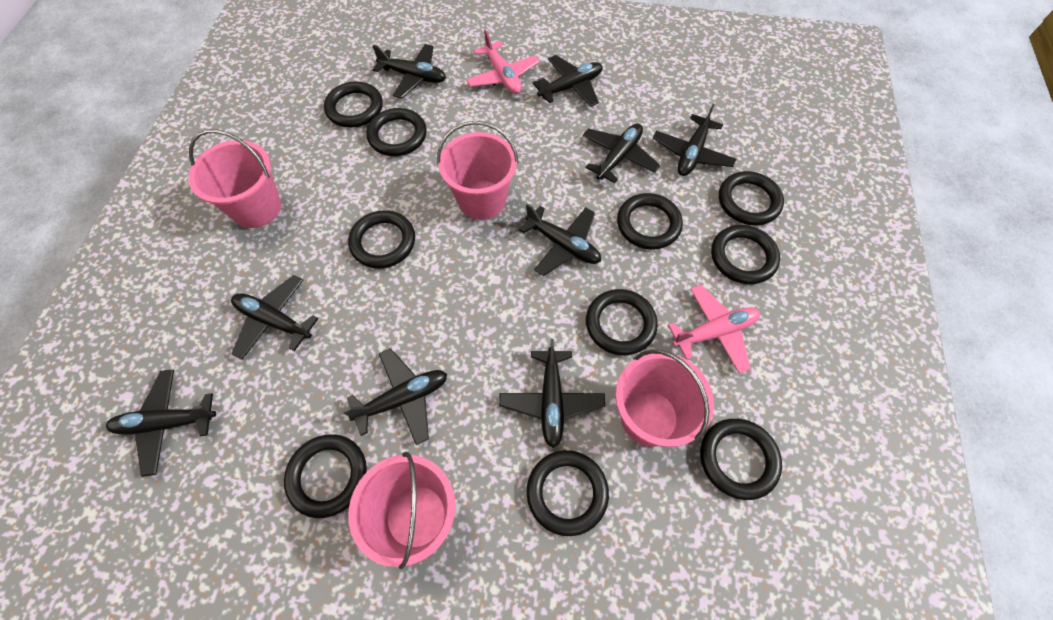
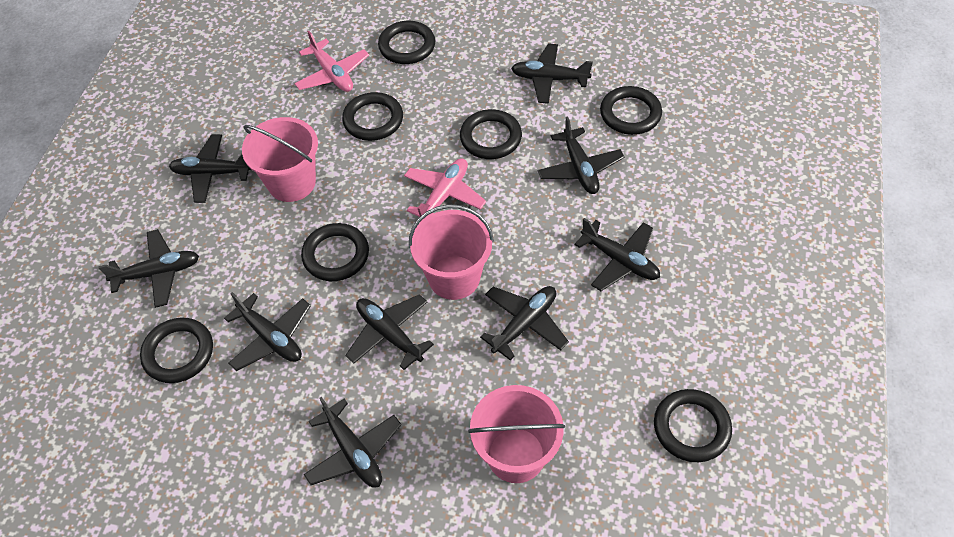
black ring: 10 -> 7
pink bucket: 4 -> 3

